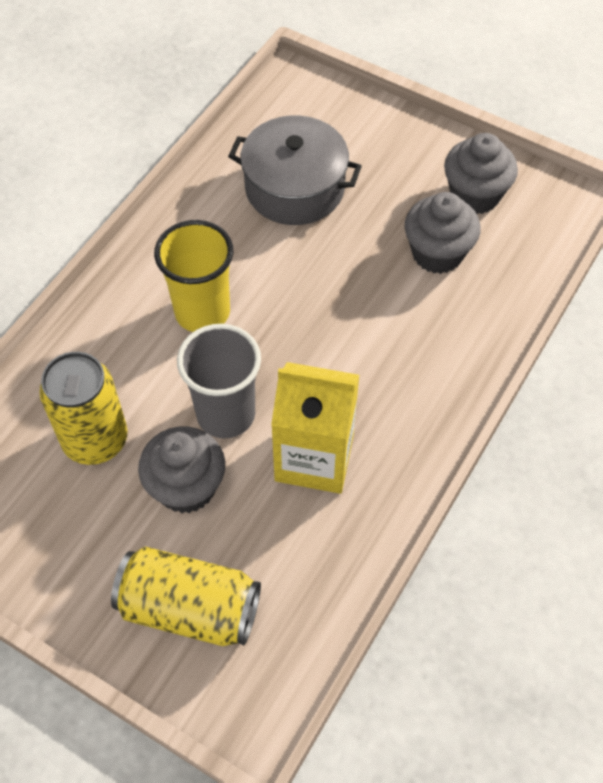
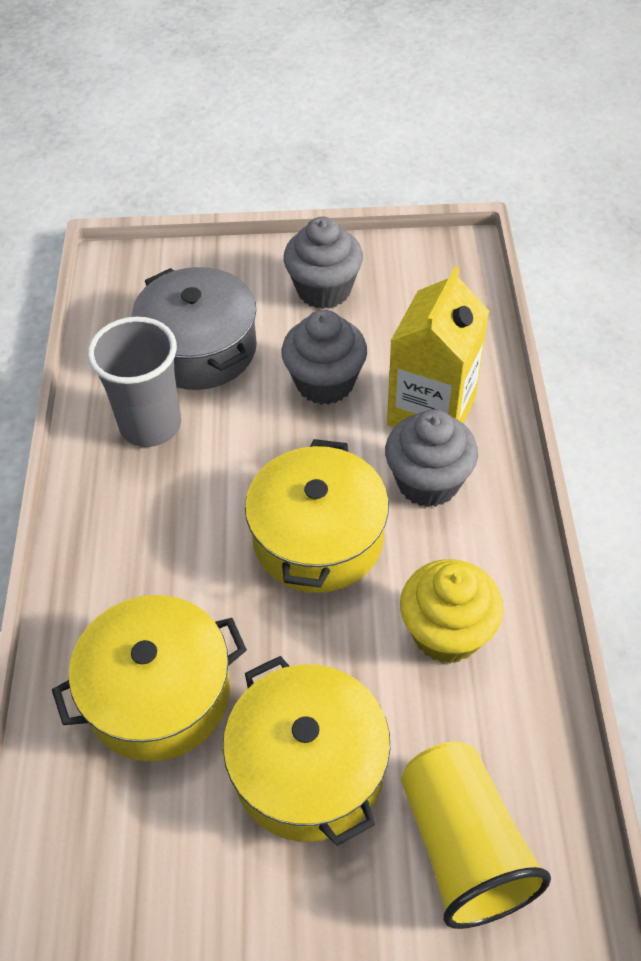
yellow can: 2 -> 0
yellow cupcake: 0 -> 1
yellow pot: 0 -> 3

